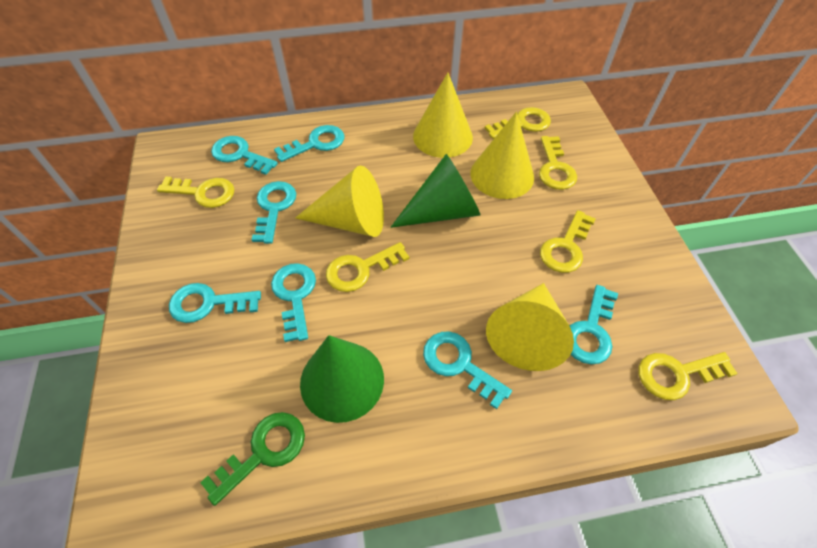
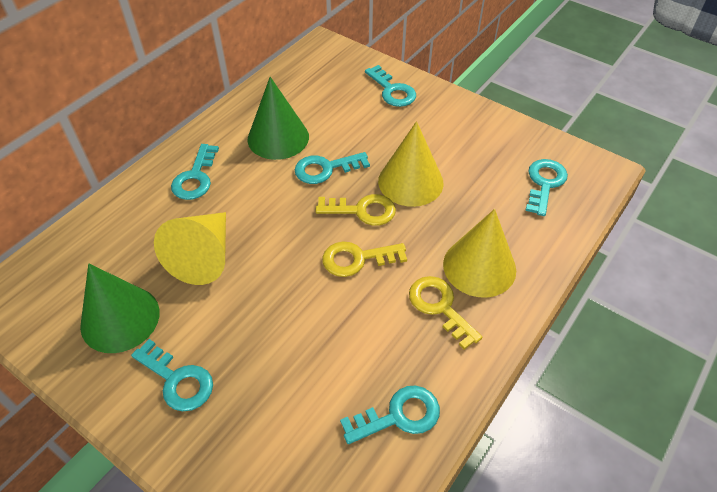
green key: 1 -> 0
turquoise key: 7 -> 6
yellow cone: 4 -> 3
yellow key: 6 -> 3

